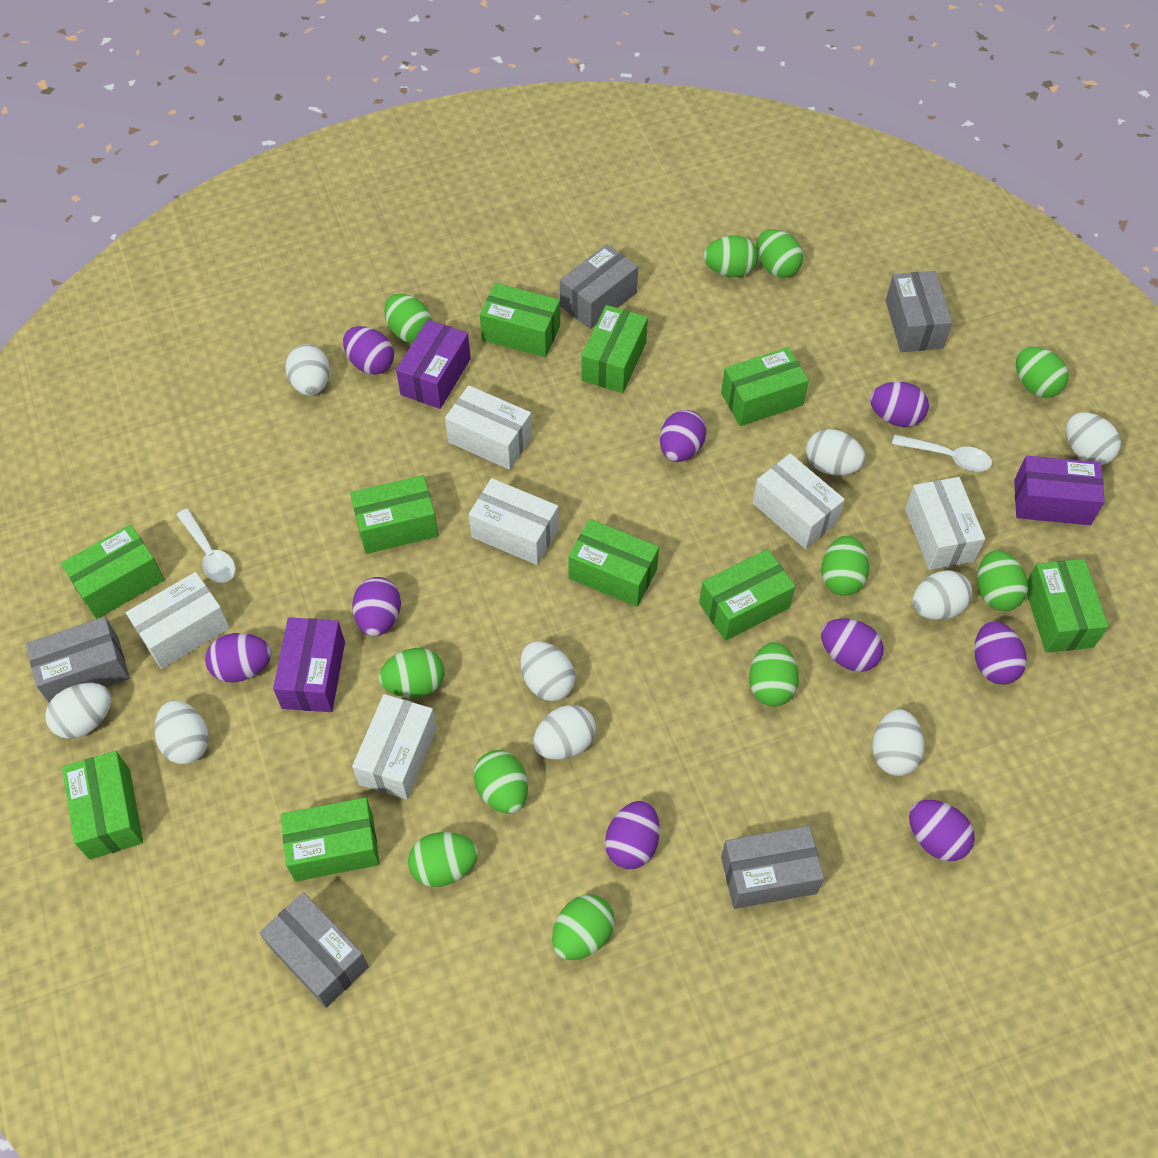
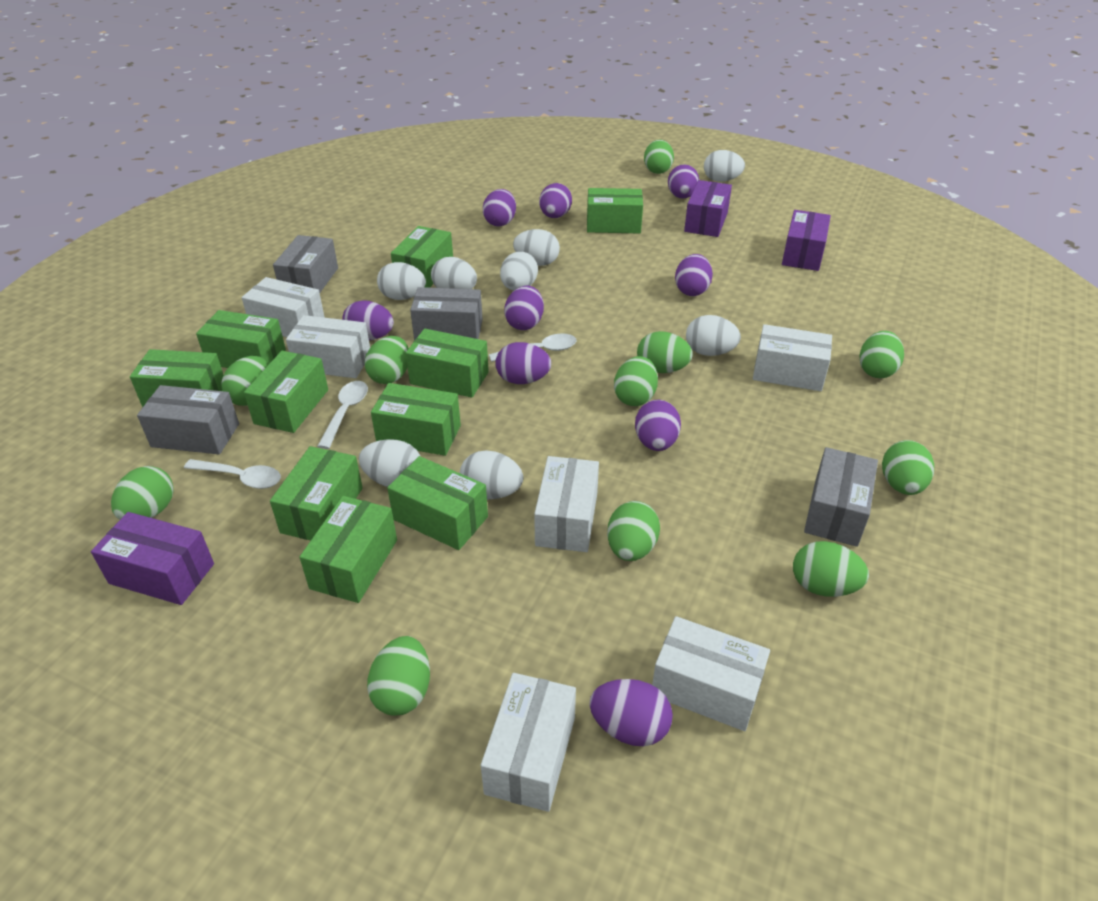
grey box: 5 -> 4
white egg: 9 -> 8
white spoon: 2 -> 3

